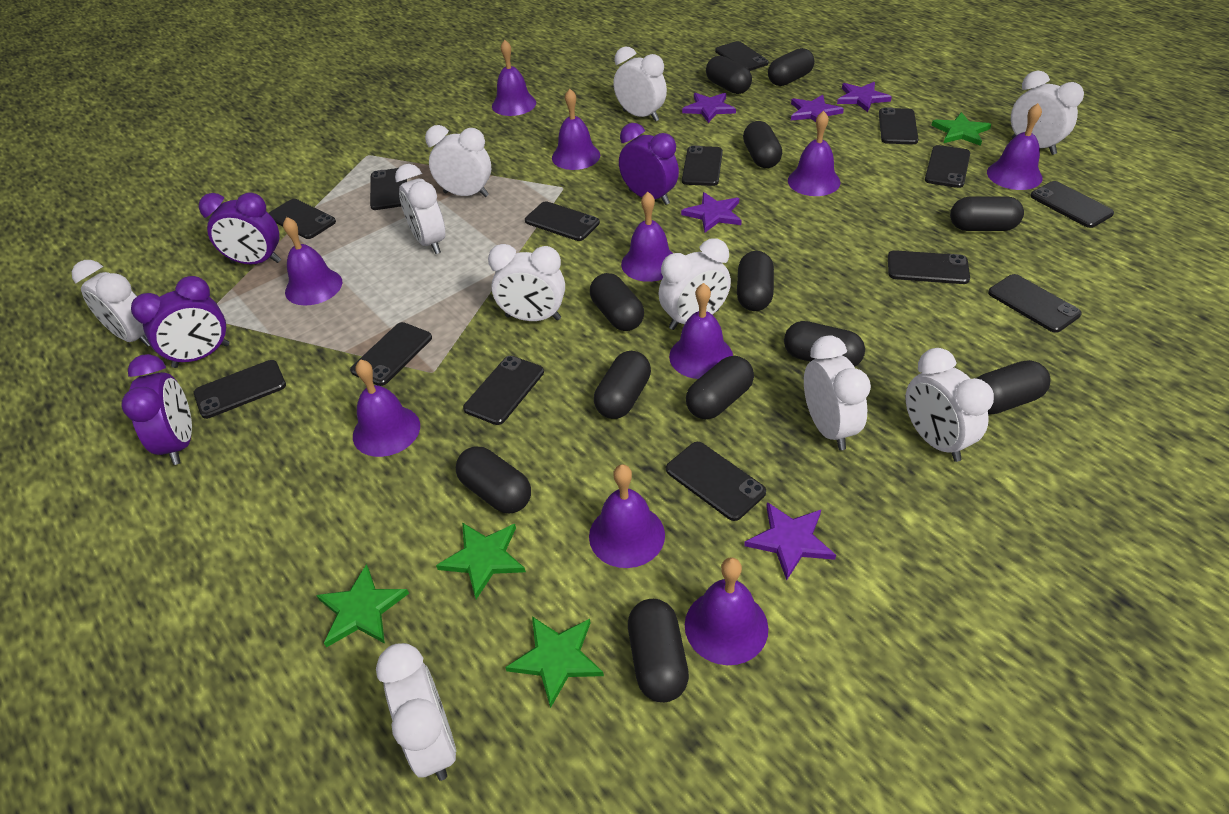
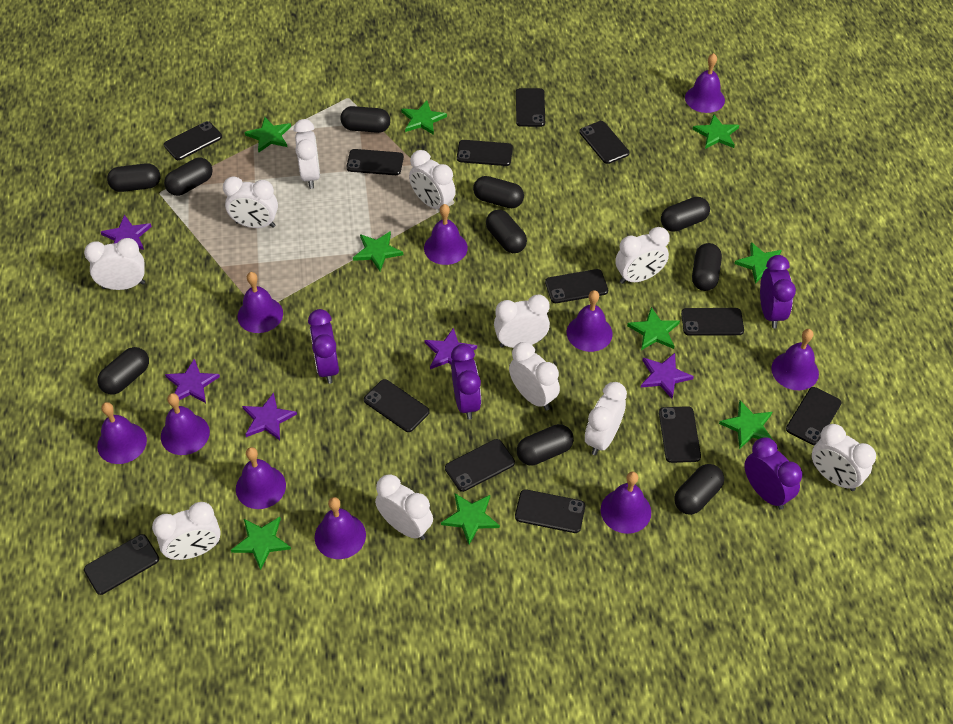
black capsule: 12 -> 10
black phone: 14 -> 13
green star: 4 -> 9
white clock: 10 -> 11

